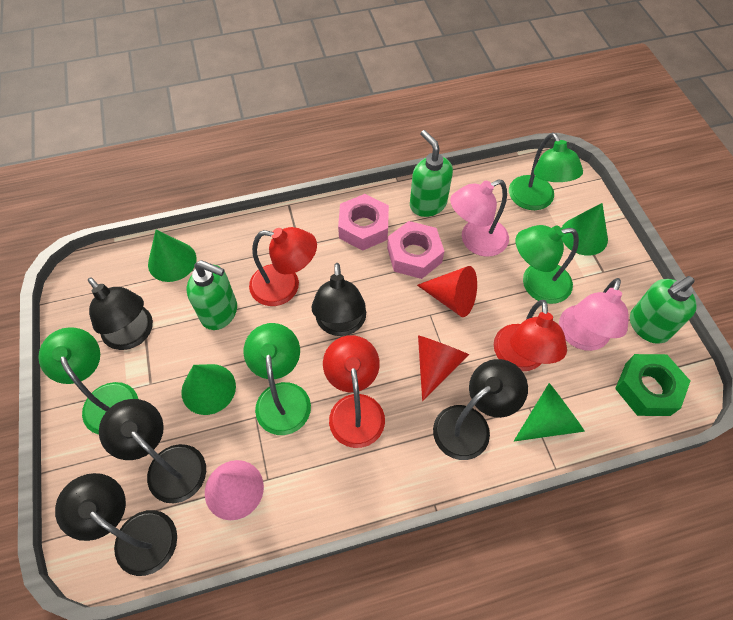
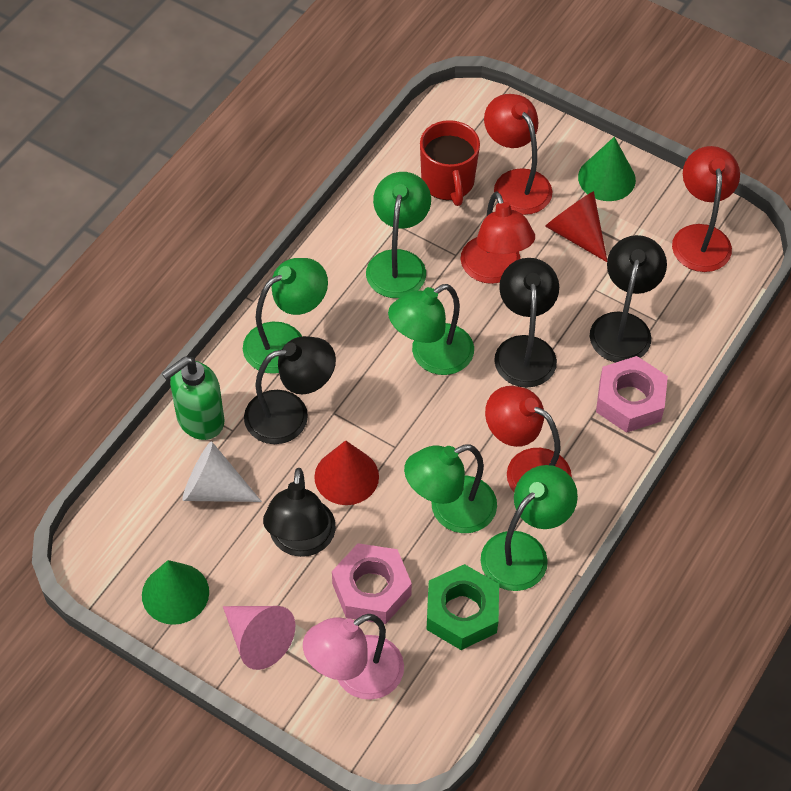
black lamp: 5 -> 4
green cone: 4 -> 2
green lamp: 4 -> 5
green soap dispenser: 3 -> 1
pink lamp: 2 -> 1
red lamp: 3 -> 4
red mug: 0 -> 1
white cone: 0 -> 1

